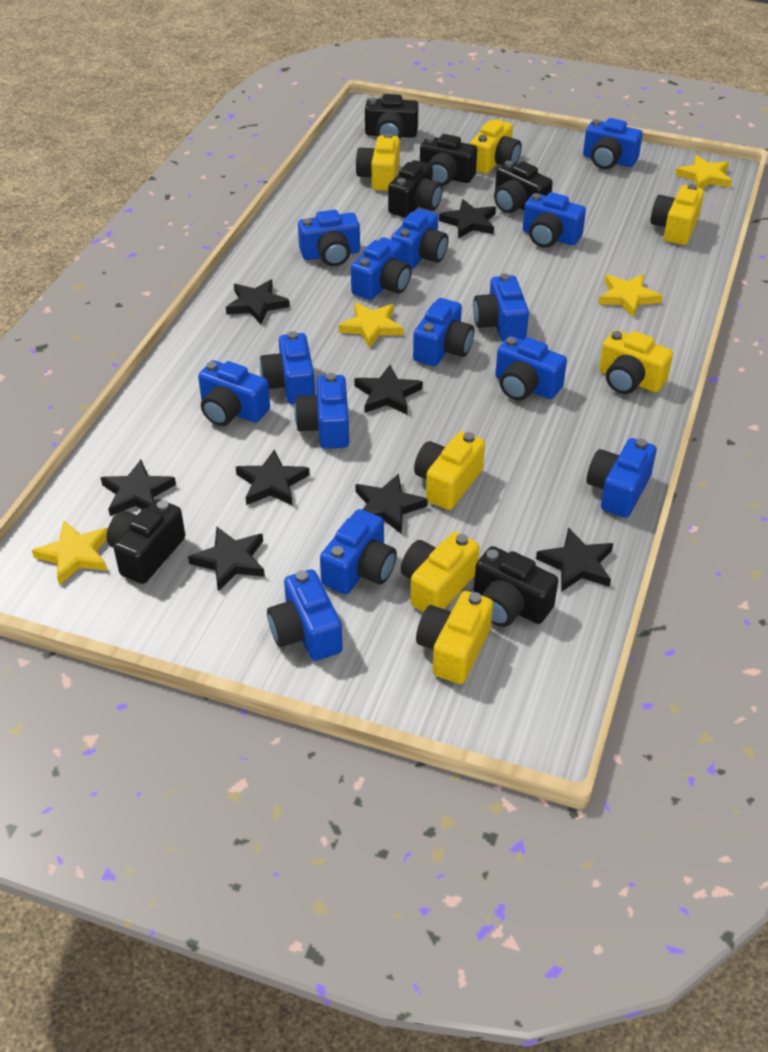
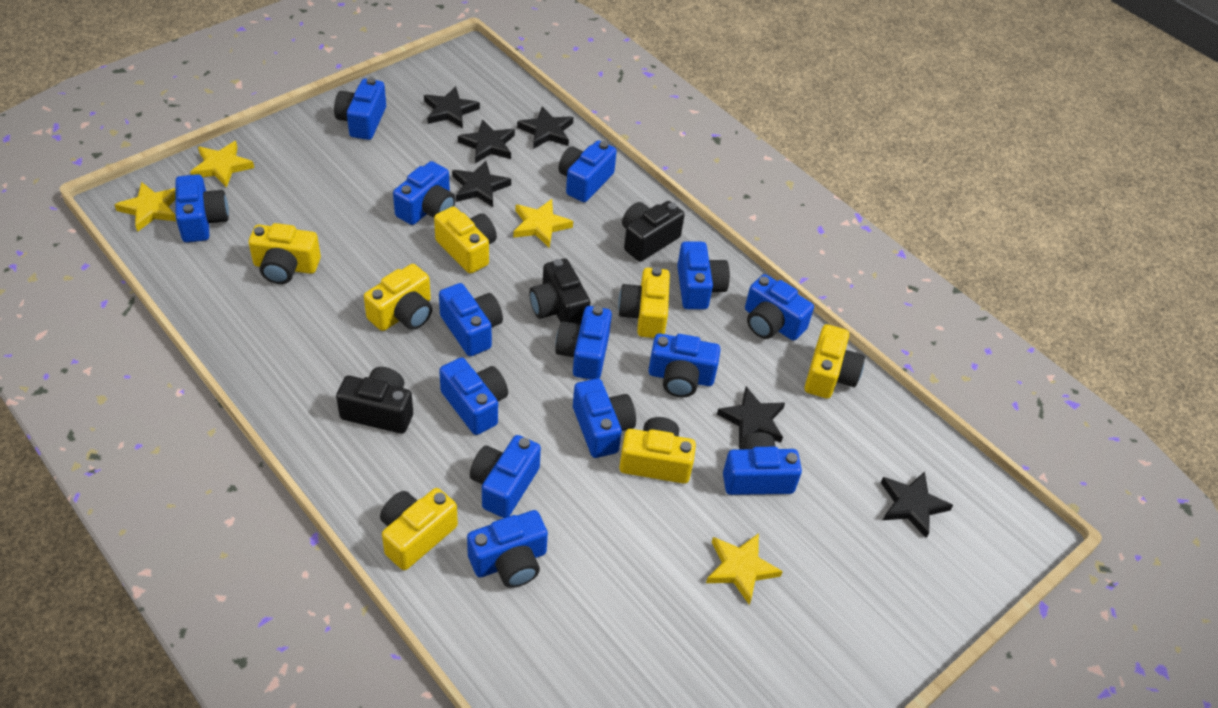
black camera: 6 -> 3
black star: 8 -> 6

